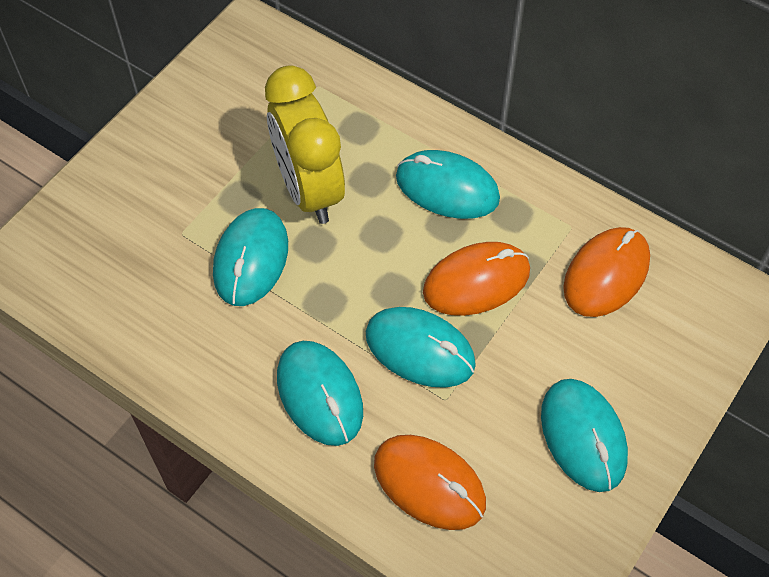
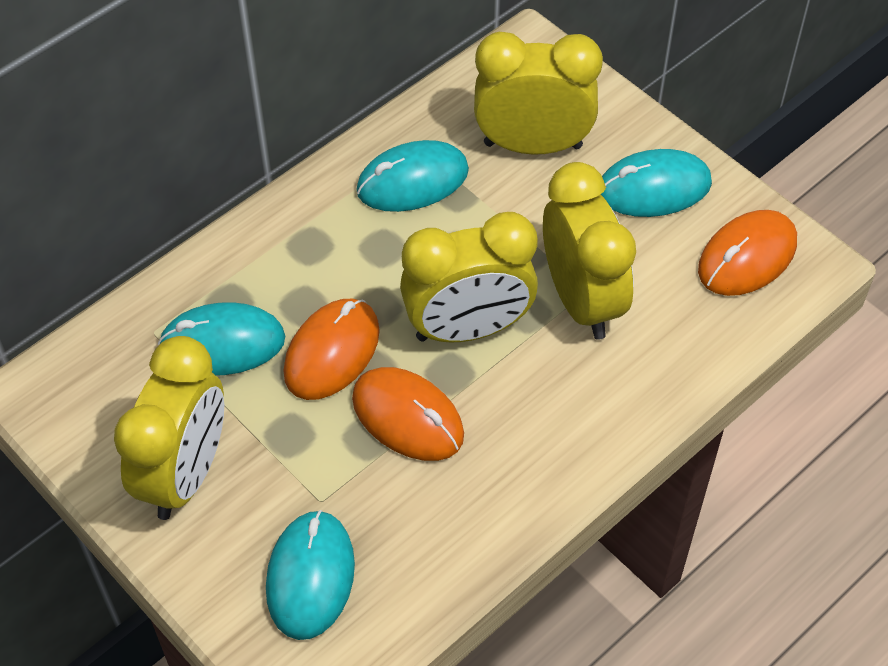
turquoise mouse: 5 -> 4
yellow clock: 1 -> 4

